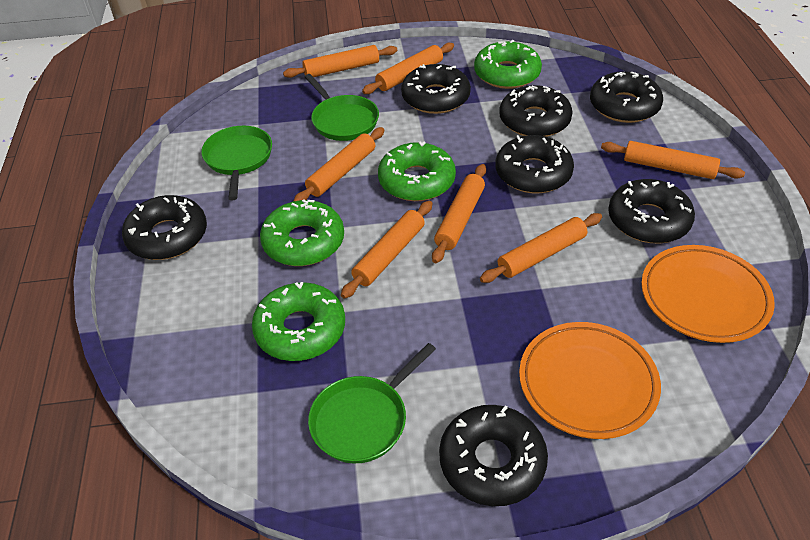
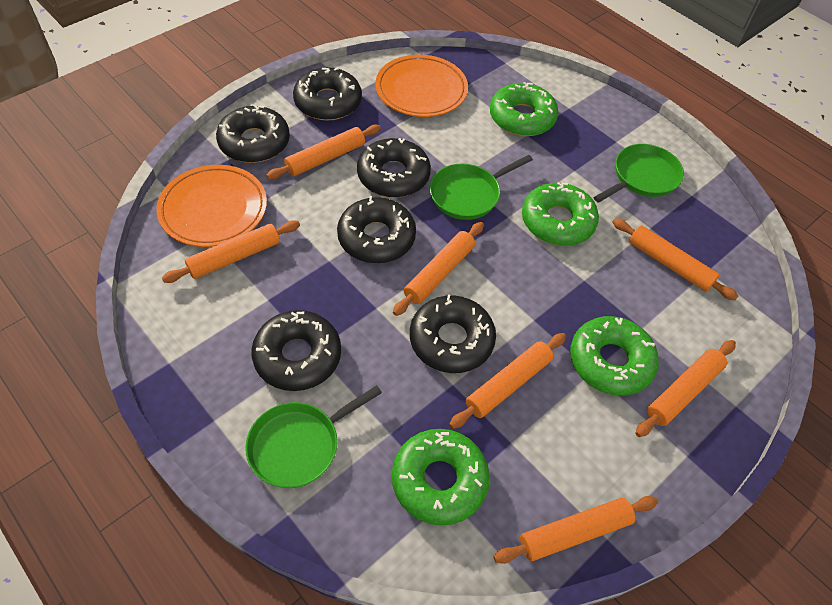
black donut: 7 -> 6

